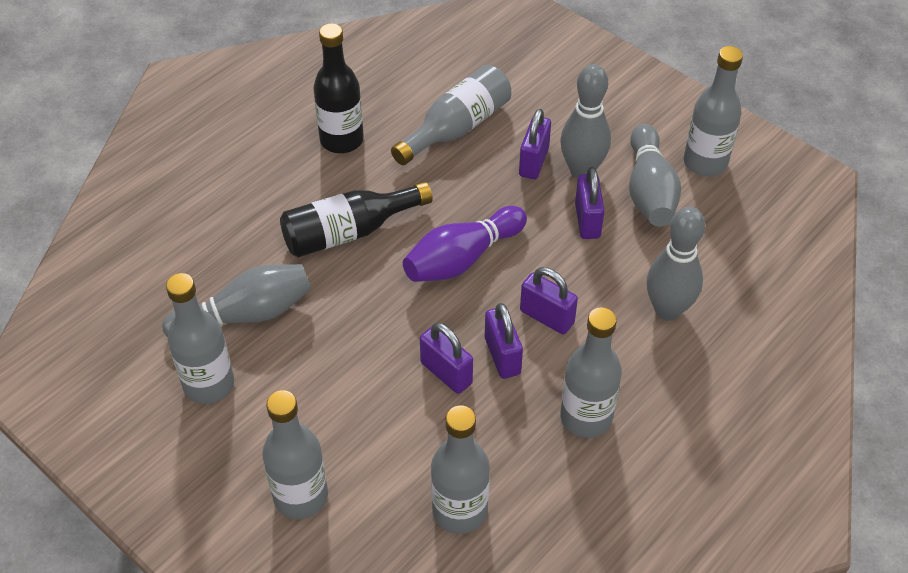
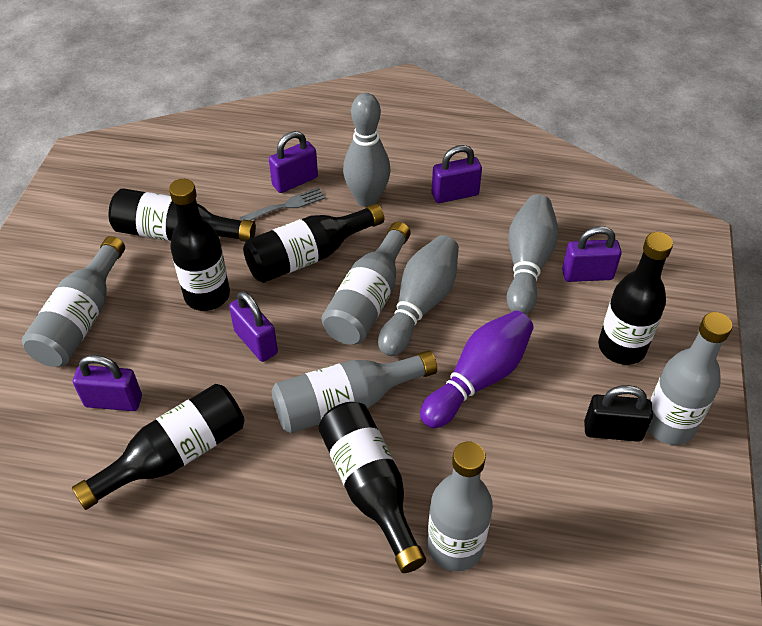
black bottle: 2 -> 6
black padlock: 0 -> 1
grey bottle: 6 -> 5
grey bowling pin: 4 -> 3
grey fork: 0 -> 1

